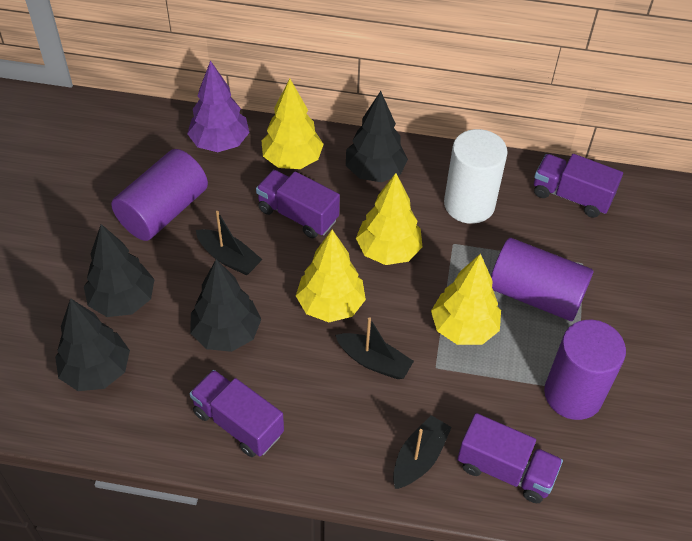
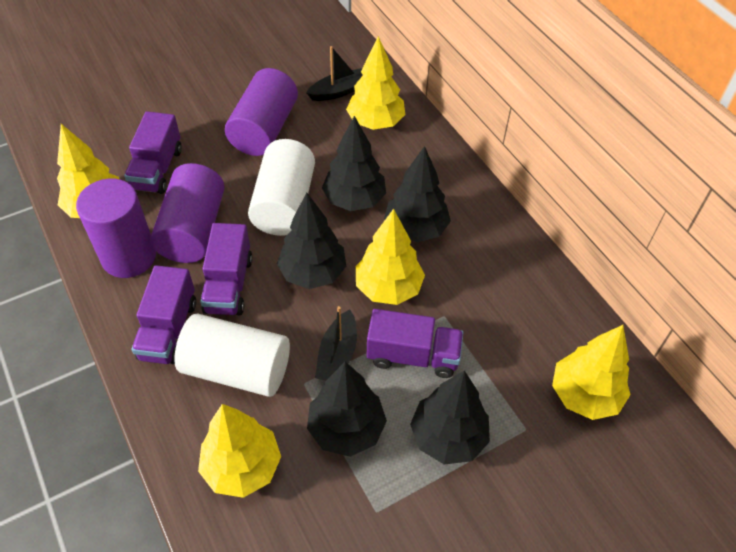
black boat: 3 -> 2
black tree: 4 -> 5
purple tree: 1 -> 0
white cylinder: 1 -> 2
yellow tree: 4 -> 5

